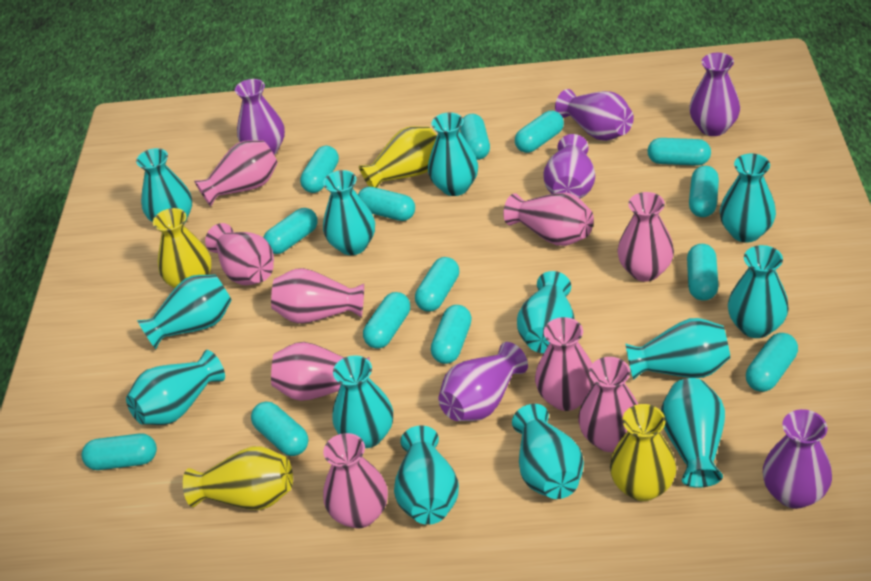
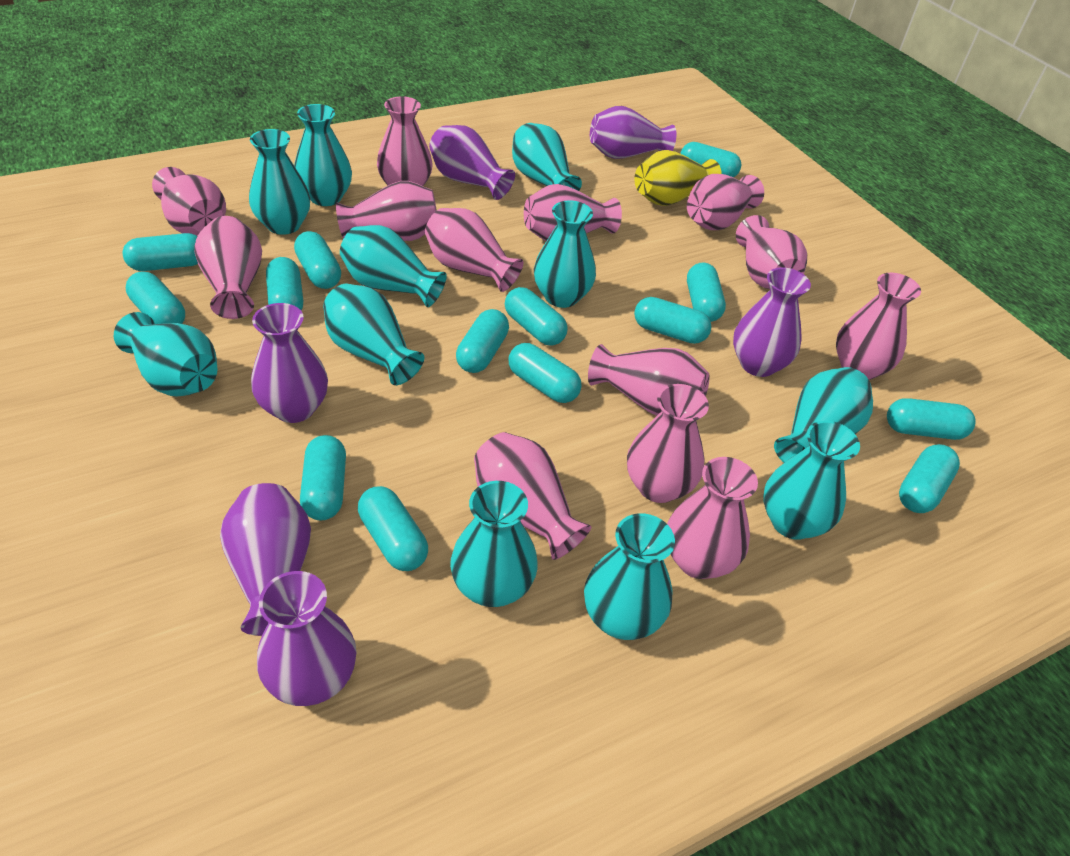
pink vase: 9 -> 13
turquoise vase: 13 -> 11
yellow vase: 4 -> 1

